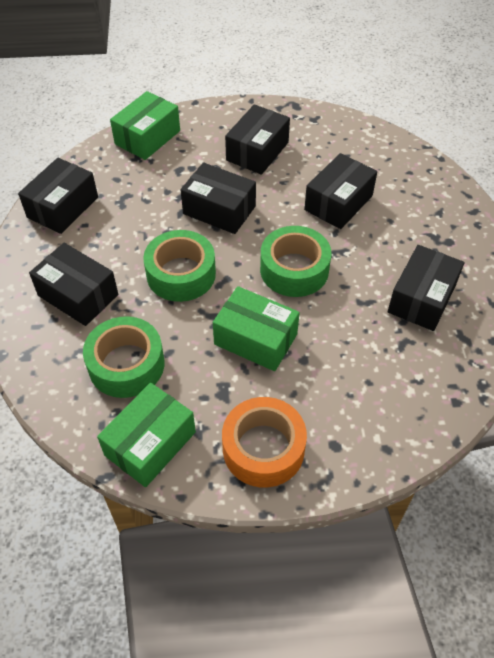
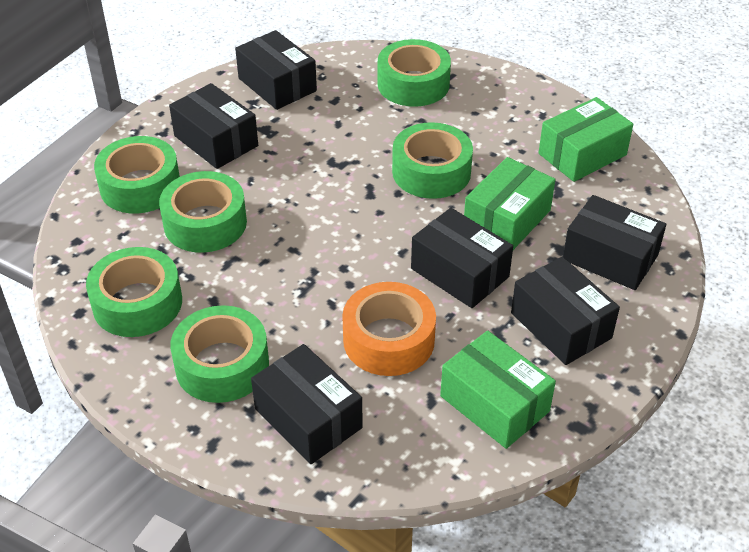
green tape: 3 -> 6

